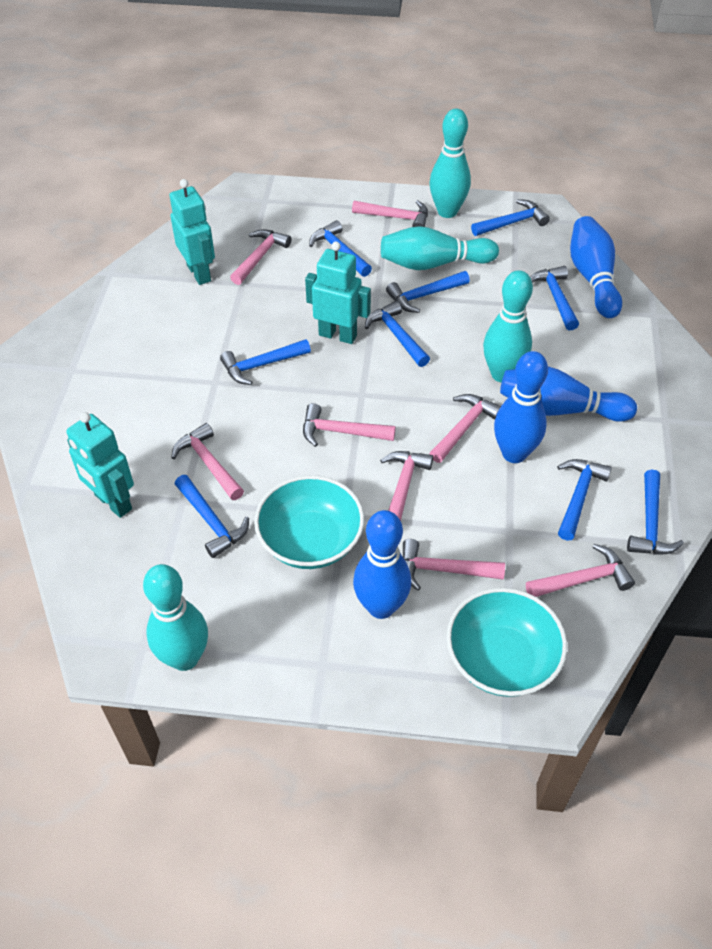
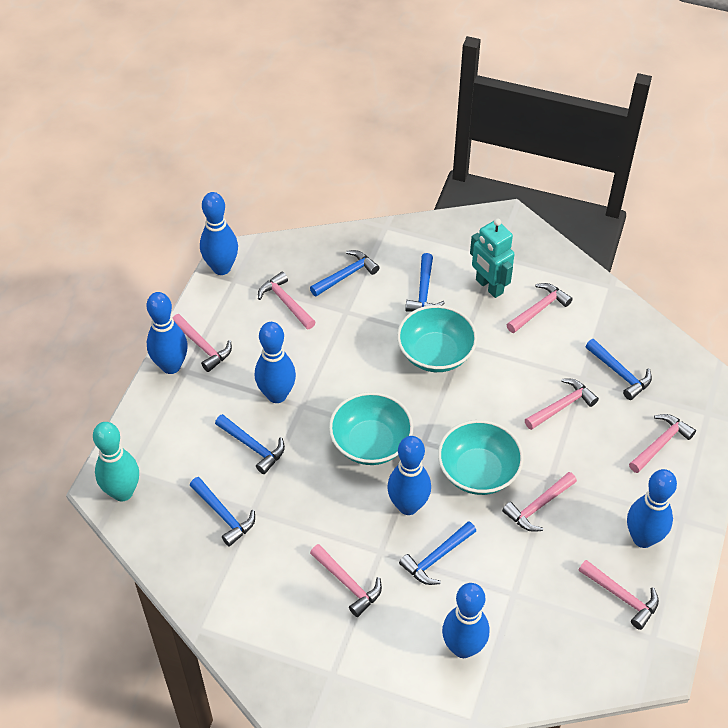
blue bowling pin: 4 -> 6
blue hammer: 9 -> 6
turquoise bowl: 2 -> 3
turquoise bowling pin: 4 -> 1
turquoise robot: 3 -> 1

